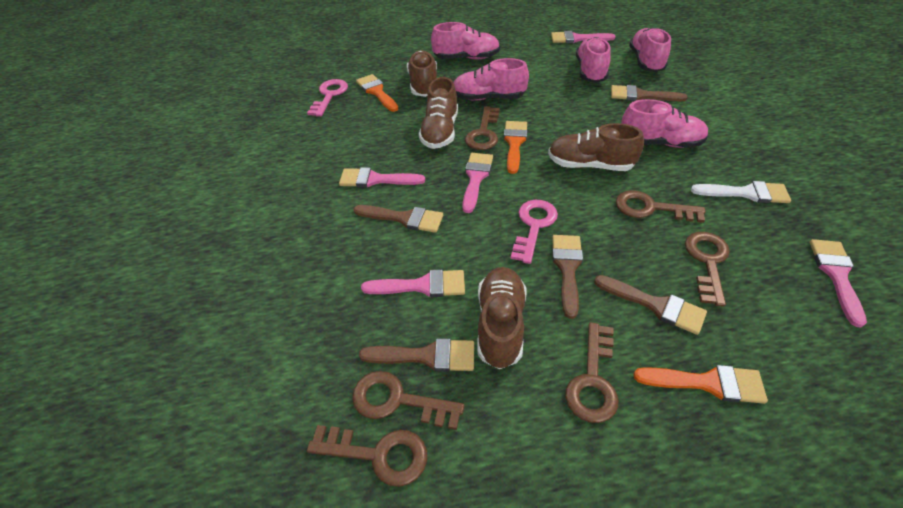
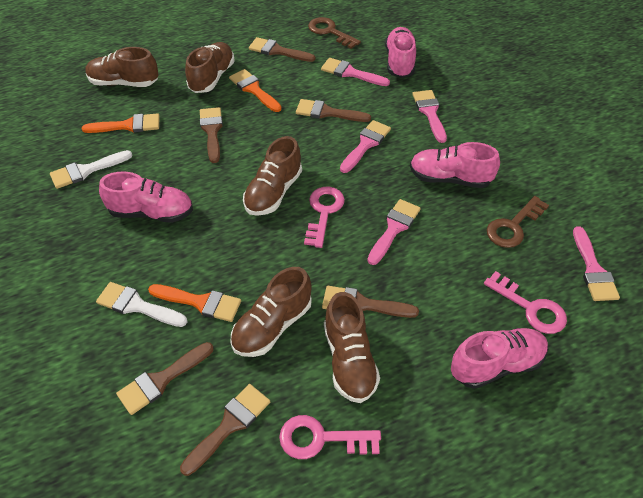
brown brush: 5 -> 6
brown key: 6 -> 2
brown shoe: 4 -> 5
pink key: 2 -> 3
pink shoe: 5 -> 4
white brush: 1 -> 2

